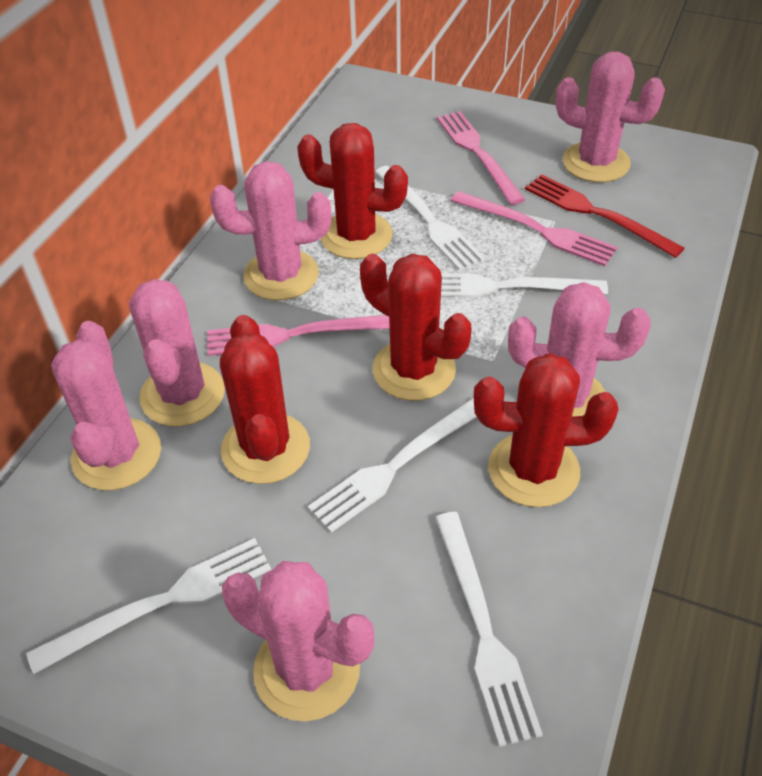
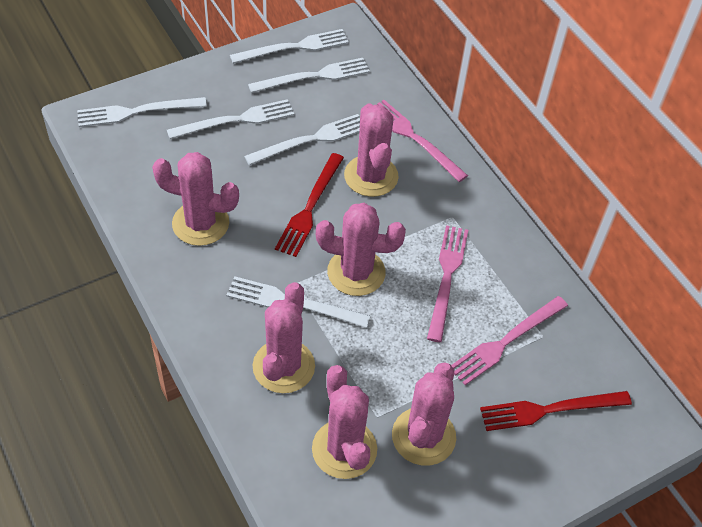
red cactus: 4 -> 0
red fork: 1 -> 2
white fork: 5 -> 6

